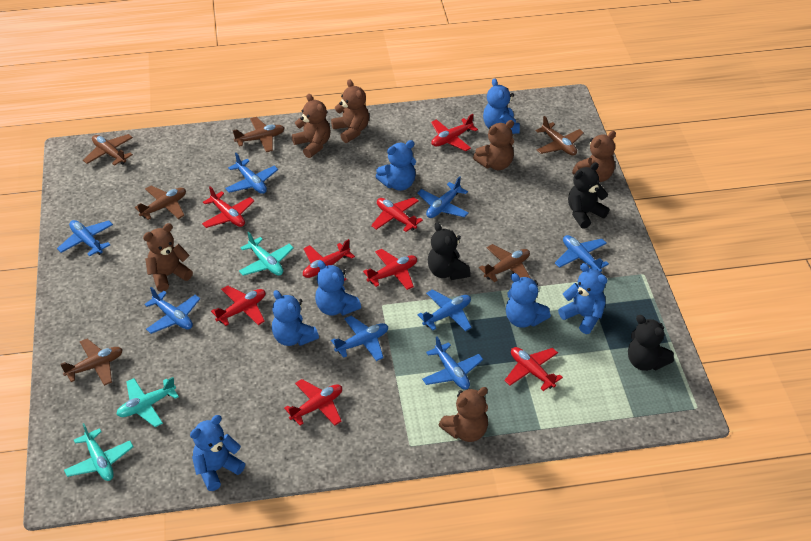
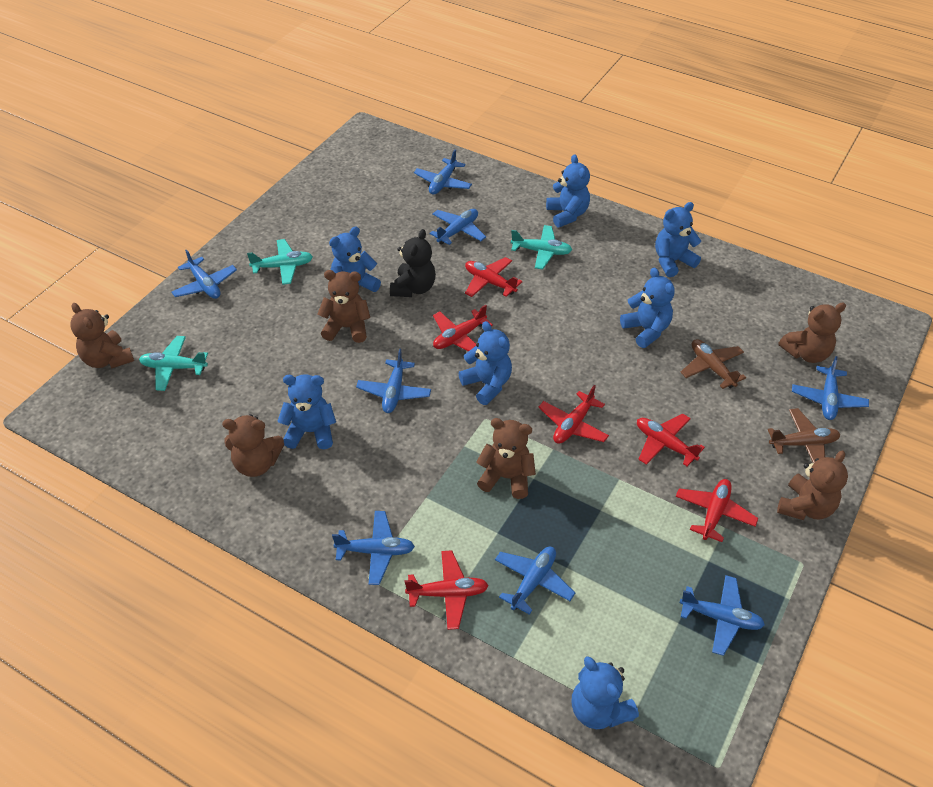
black teddy bear: 3 -> 1
brown plane: 6 -> 2
red plane: 8 -> 6

